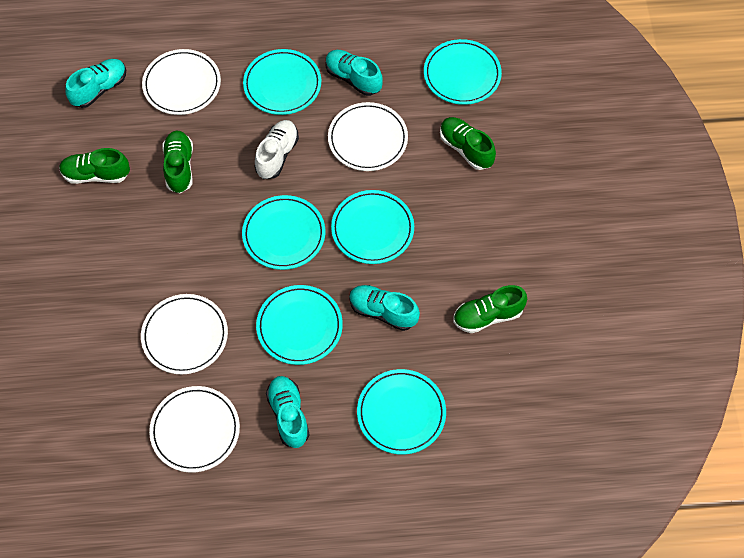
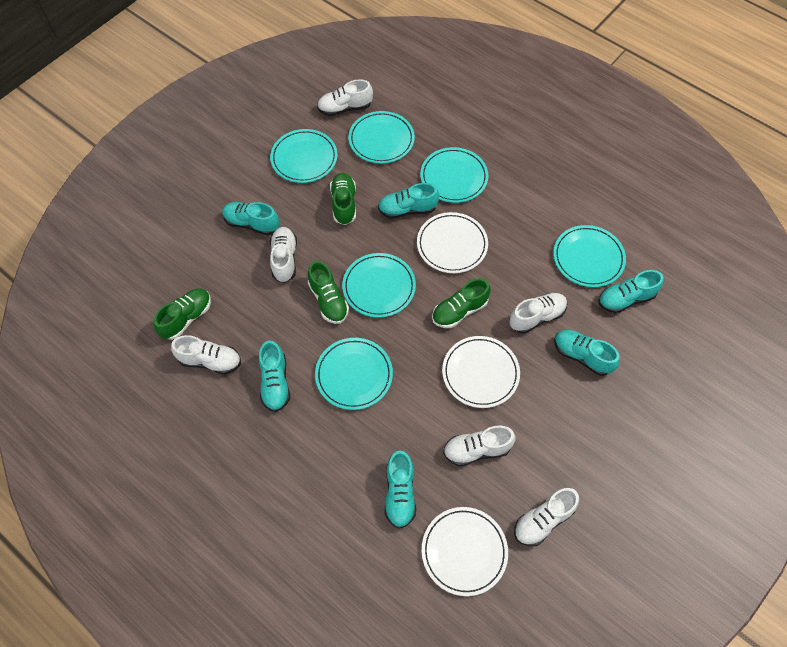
turquoise shoe: 4 -> 6
white plate: 4 -> 3
white shoe: 1 -> 6

